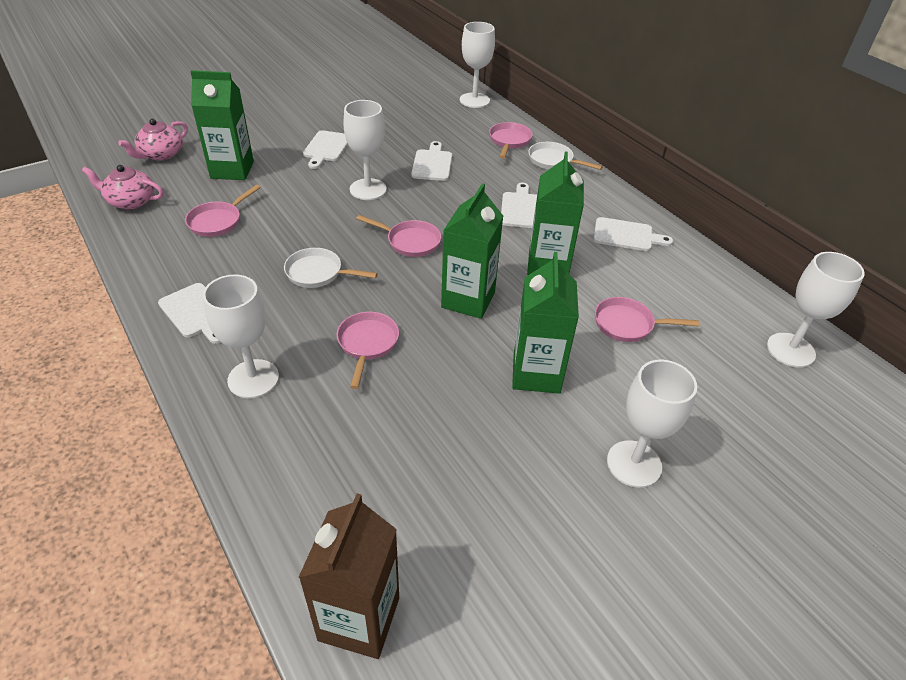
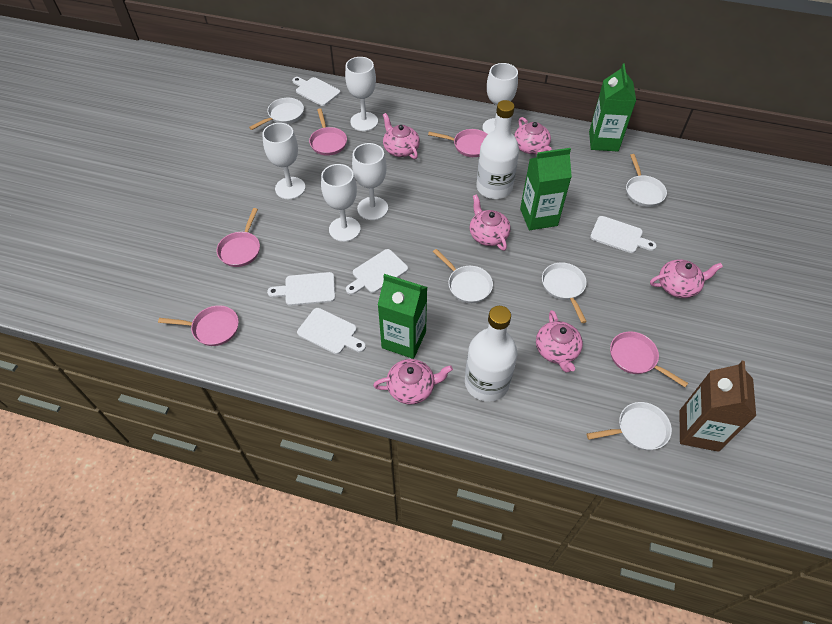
green carton: 4 -> 3
pink teapot: 2 -> 6
white bottle: 0 -> 2
white pan: 2 -> 5

